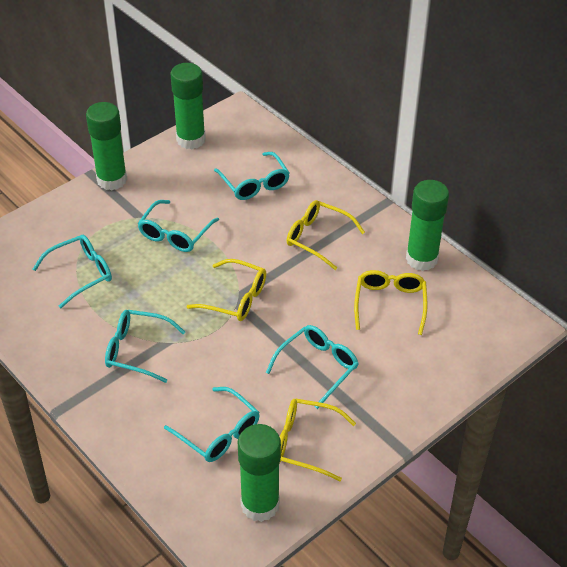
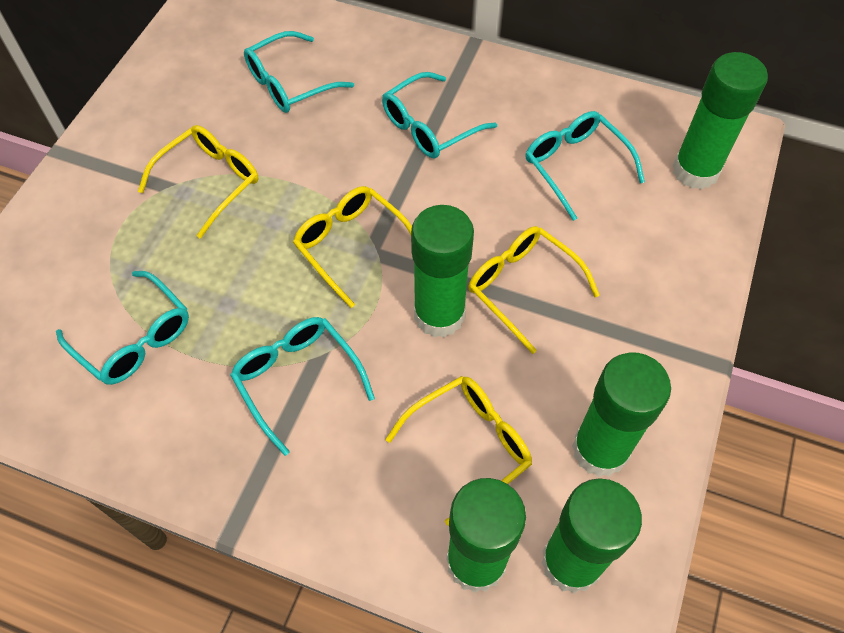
green glue stick: 4 -> 5
turquoise glasses: 6 -> 5

